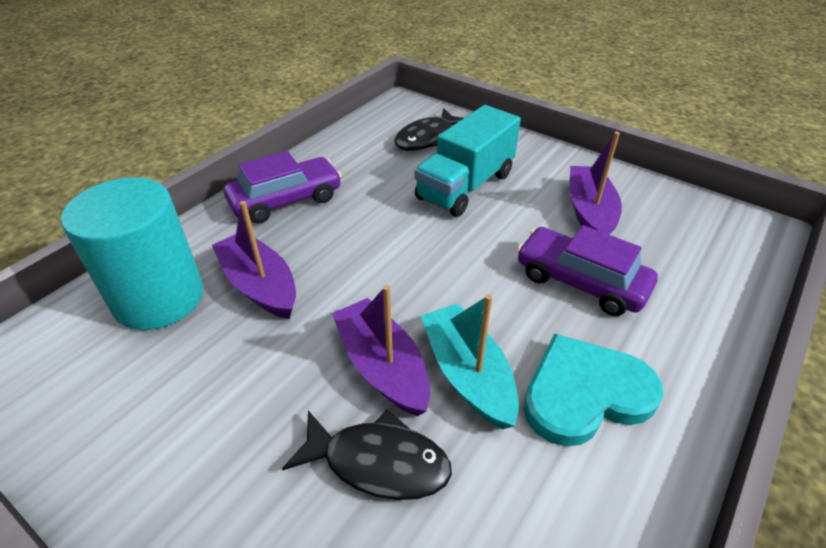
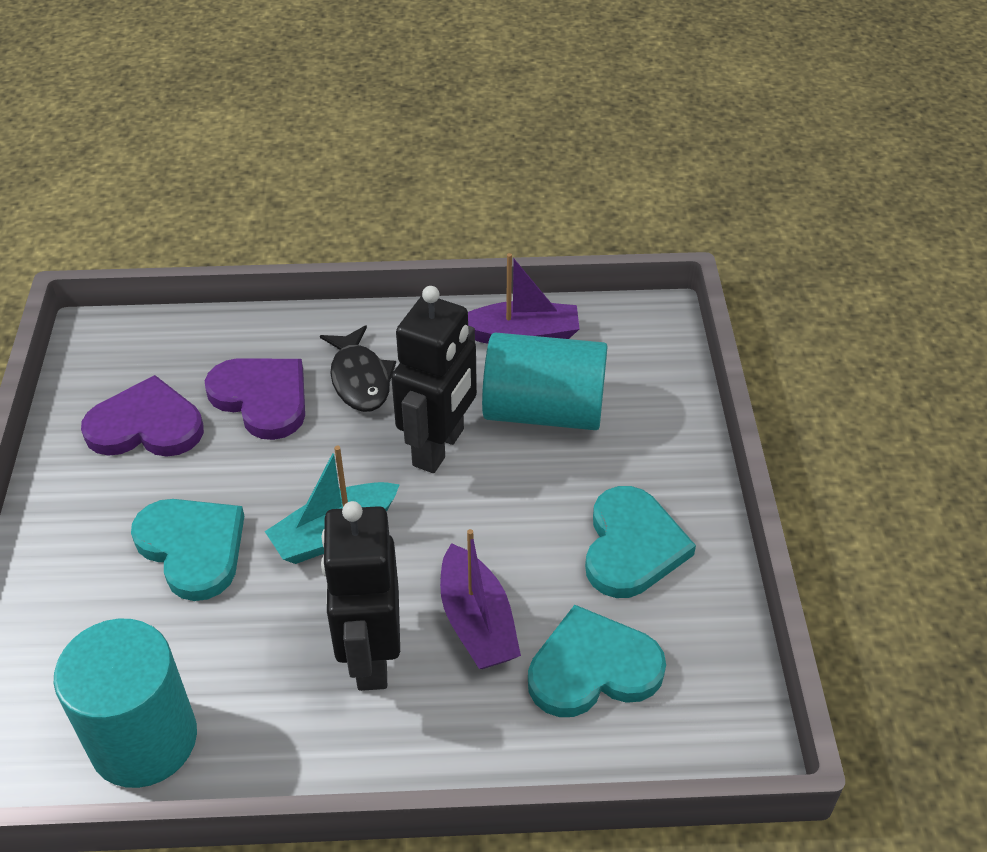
black fish: 2 -> 1
black robot: 0 -> 2
purple boat: 3 -> 2
purple car: 2 -> 0
purple heart: 0 -> 2
turquoise cylinder: 1 -> 2
turquoise heart: 1 -> 3
turquoise truck: 1 -> 0

